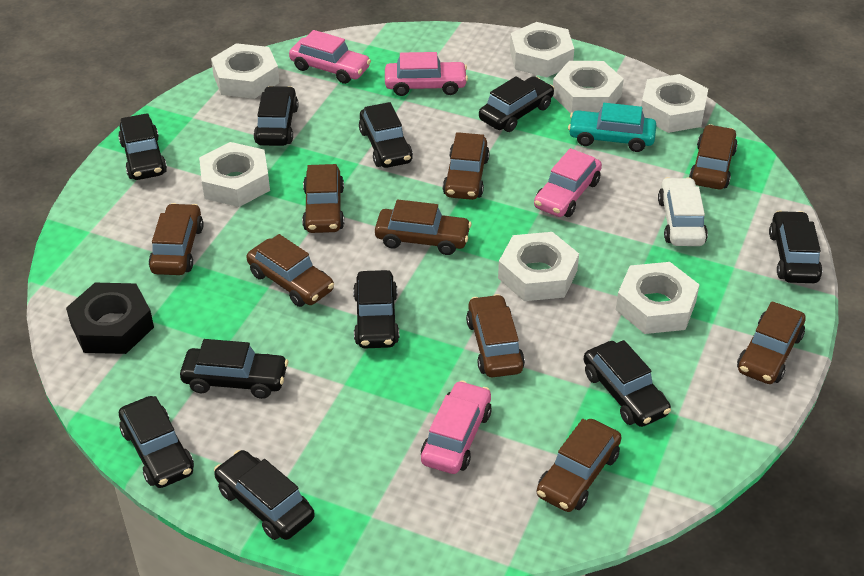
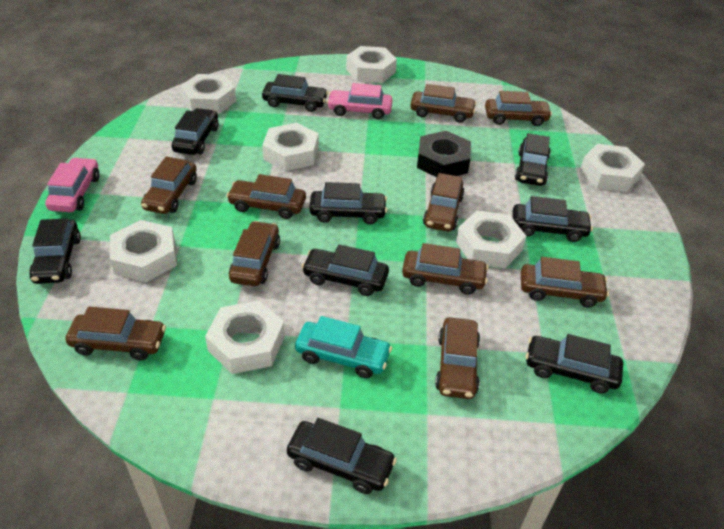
black car: 10 -> 9
brown car: 9 -> 10
pink car: 4 -> 2
white car: 1 -> 0

